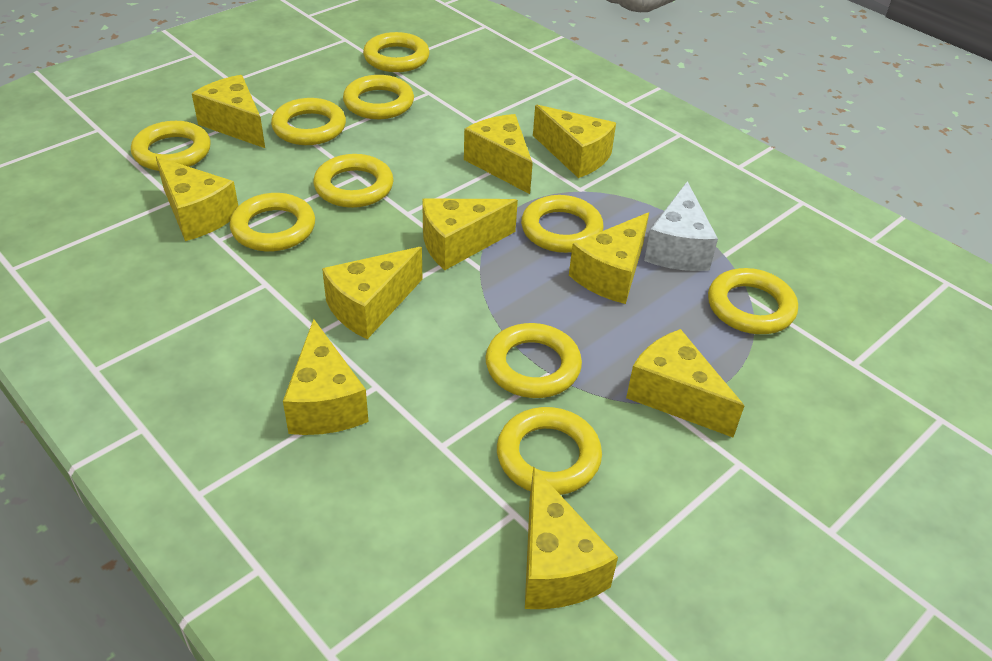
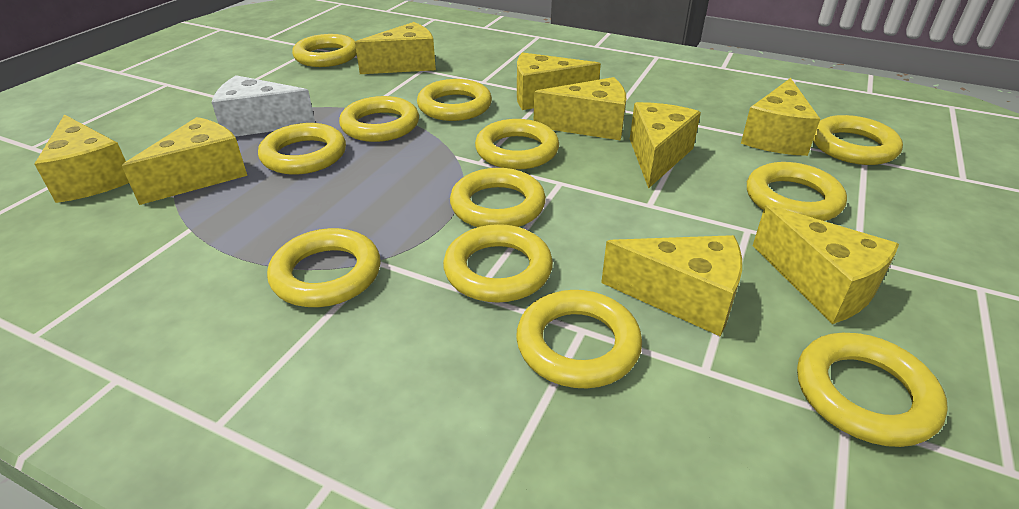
yellow cheese: 10 -> 9
yellow ring: 10 -> 12

